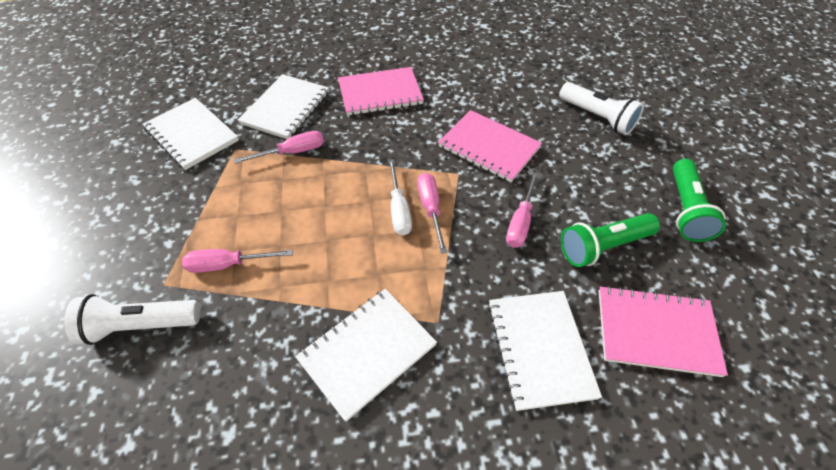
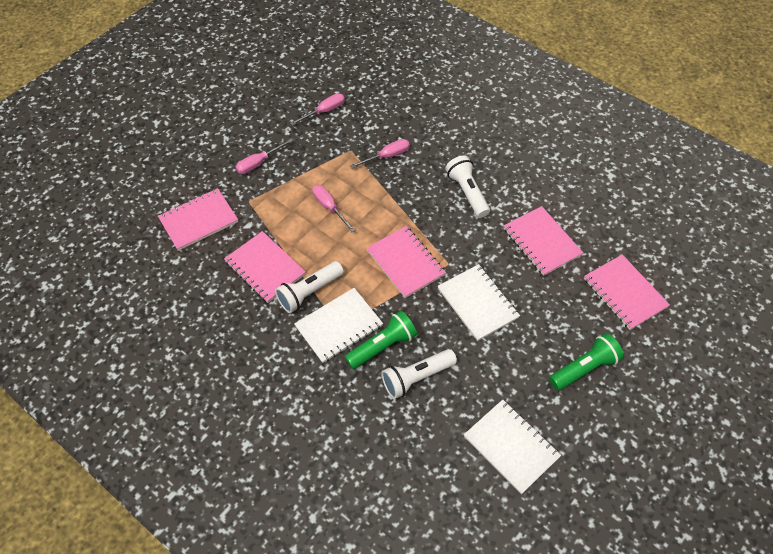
pink notebook: 3 -> 5
white flashlight: 2 -> 3
white notebook: 4 -> 3
white screwdriver: 1 -> 0

